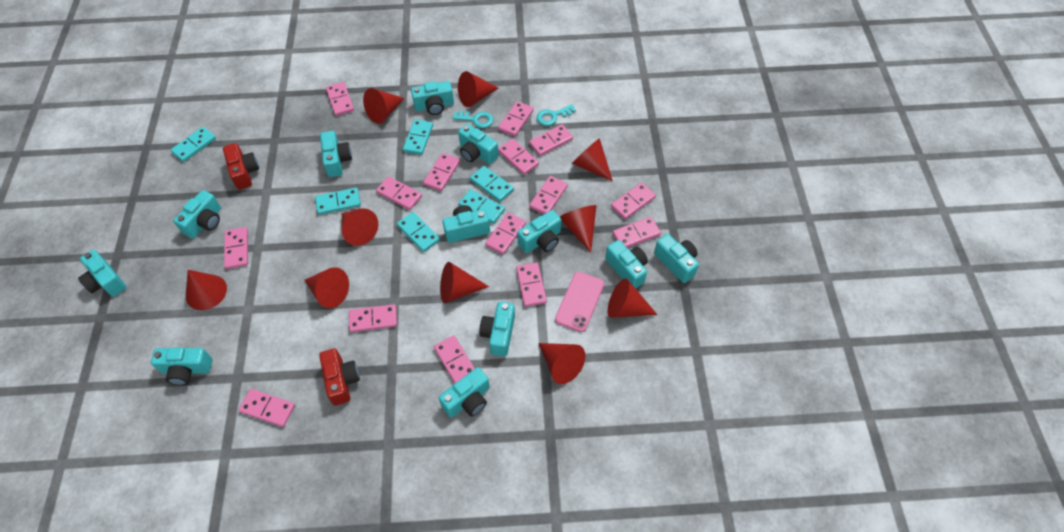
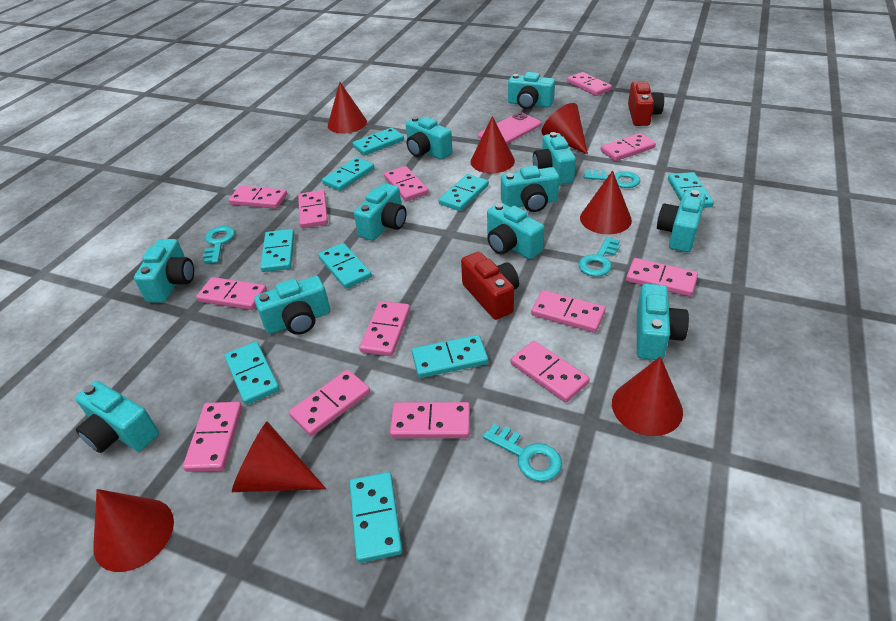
pink domino: 15 -> 13
red cone: 10 -> 7
turquoise camera: 12 -> 11
turquoise domino: 6 -> 9
turquoise key: 2 -> 4

